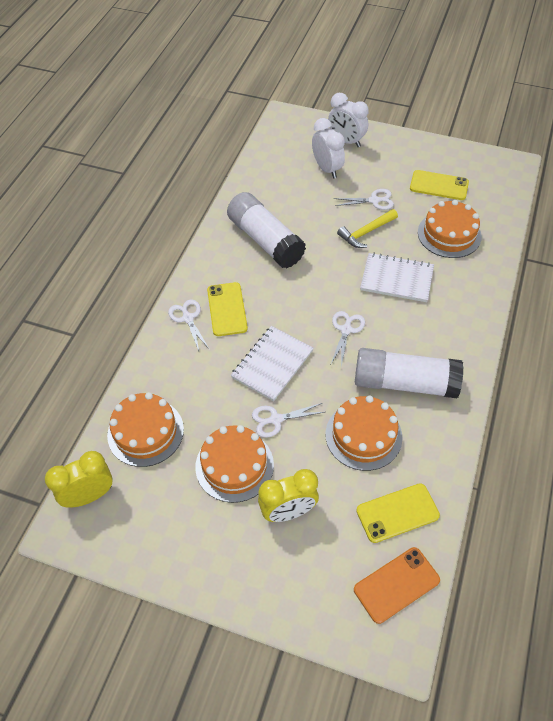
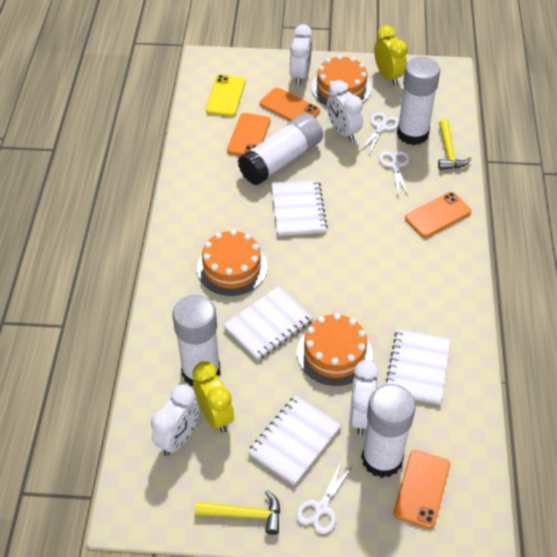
orange cake: 4 -> 3
orange phone: 1 -> 4
white clock: 2 -> 4
white glue stick: 2 -> 4
white notebook: 2 -> 4
white scissors: 4 -> 3
yellow hammer: 1 -> 2
yellow phone: 3 -> 1

